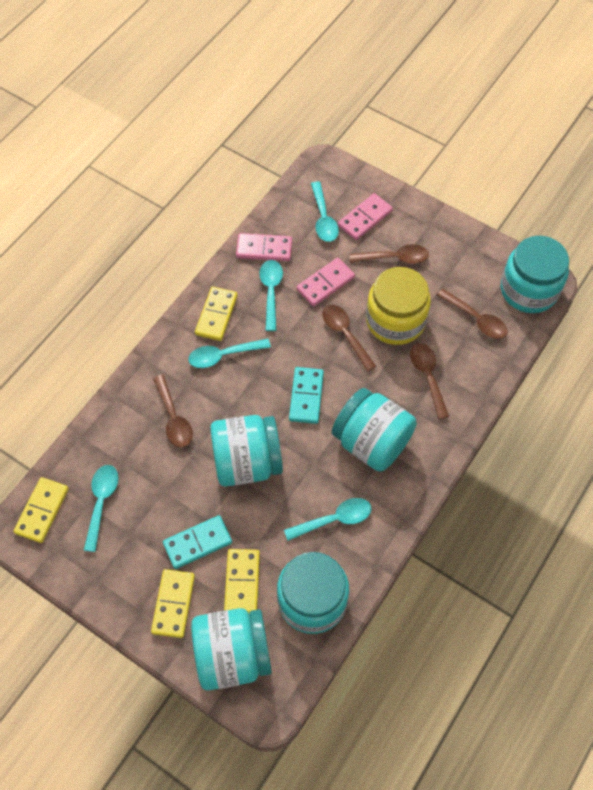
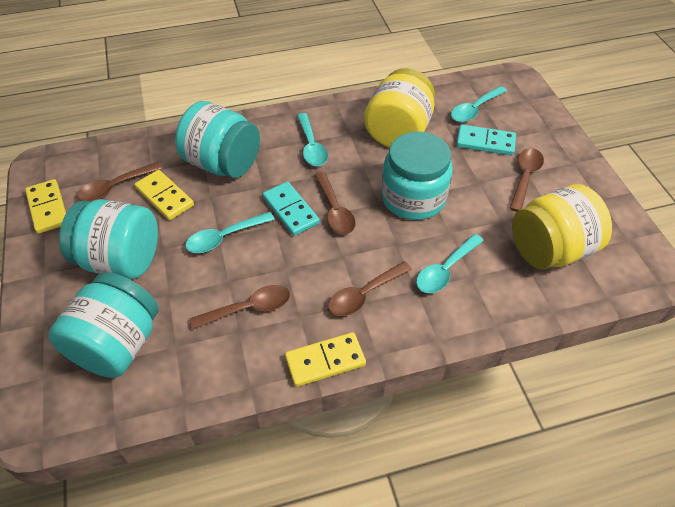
pink domino: 3 -> 0
turquoise jar: 5 -> 4
turquoise spoon: 5 -> 4
yellow domino: 4 -> 3
yellow jar: 1 -> 2

